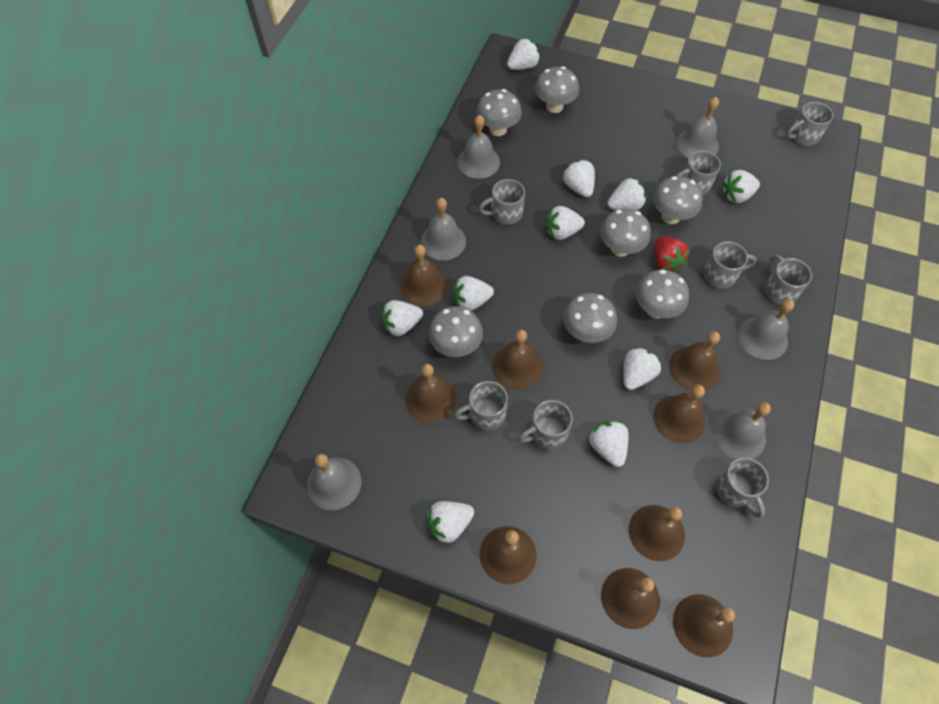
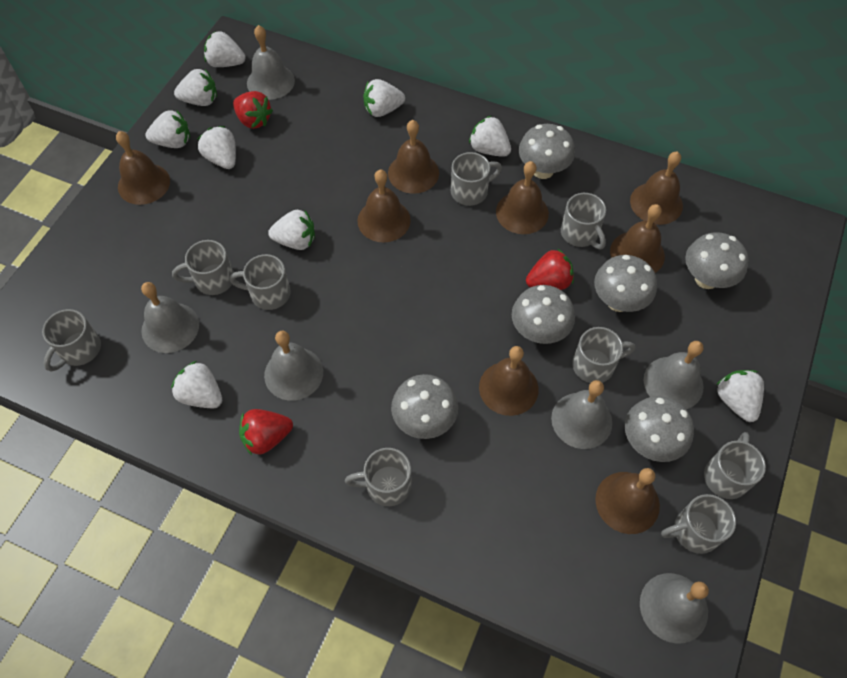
brown bell: 9 -> 8
grey mug: 8 -> 9
grey mushroom: 7 -> 6
red strawberry: 1 -> 3
white strawberry: 10 -> 9

